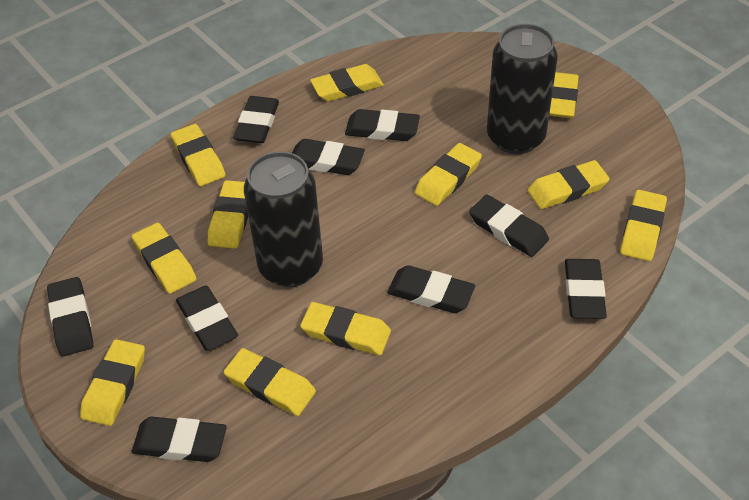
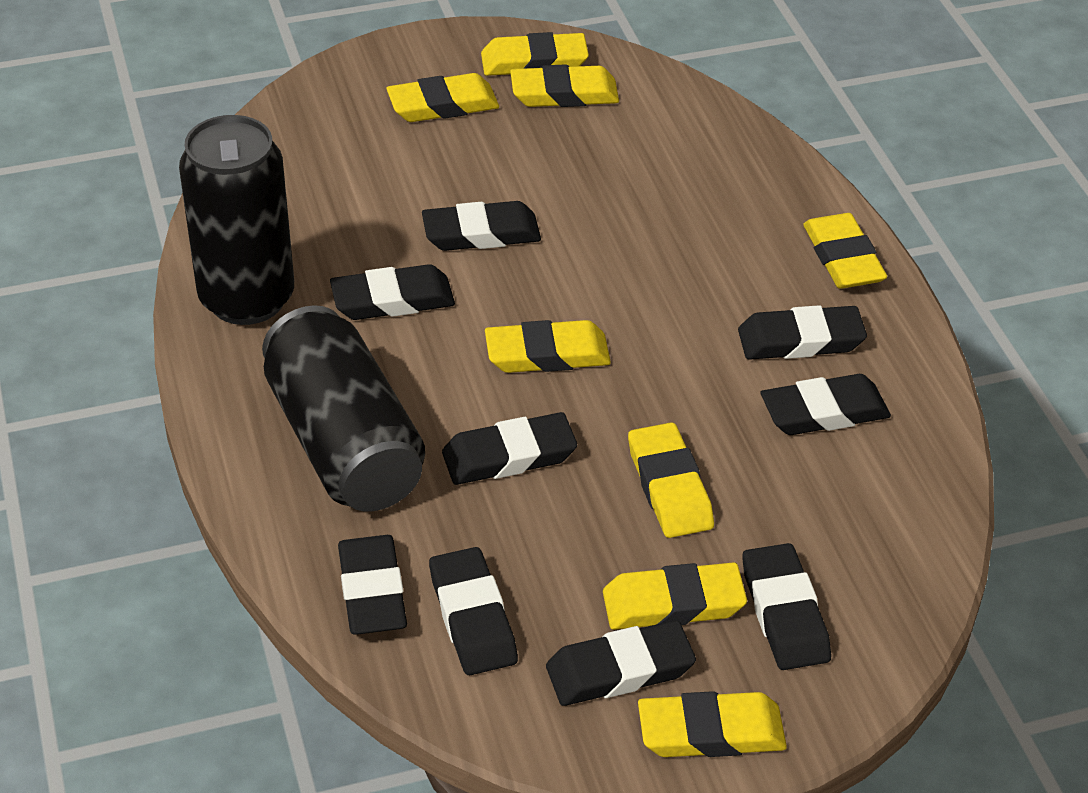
yellow eraser: 11 -> 8

